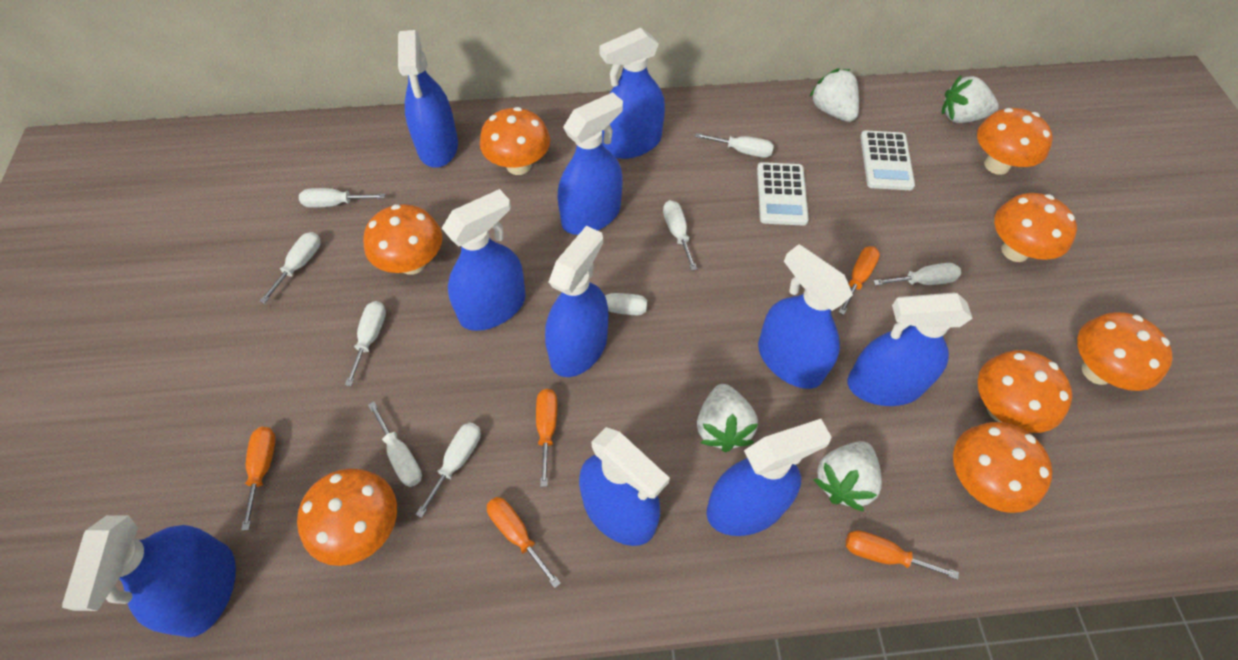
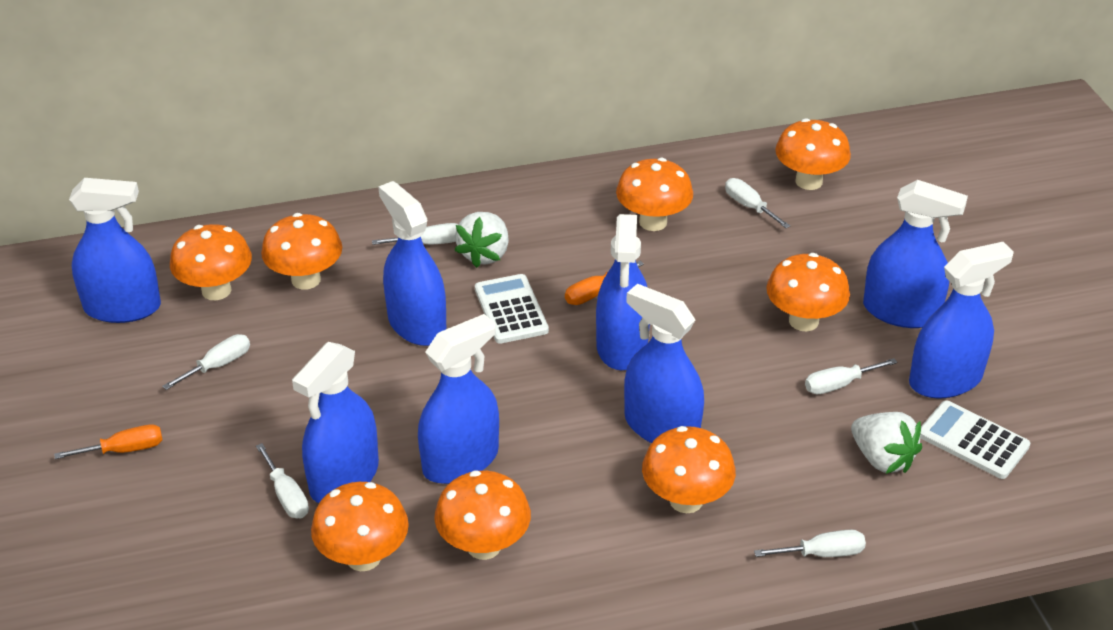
blue spray bottle: 10 -> 8
orange screwdriver: 5 -> 2
white screwdriver: 9 -> 6
white strawberry: 4 -> 2

